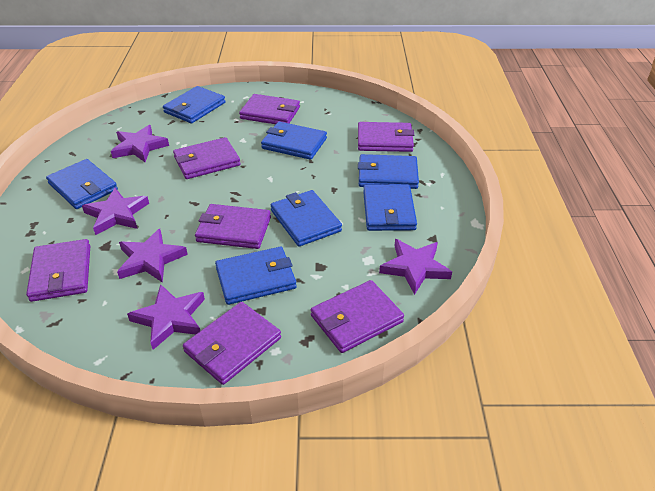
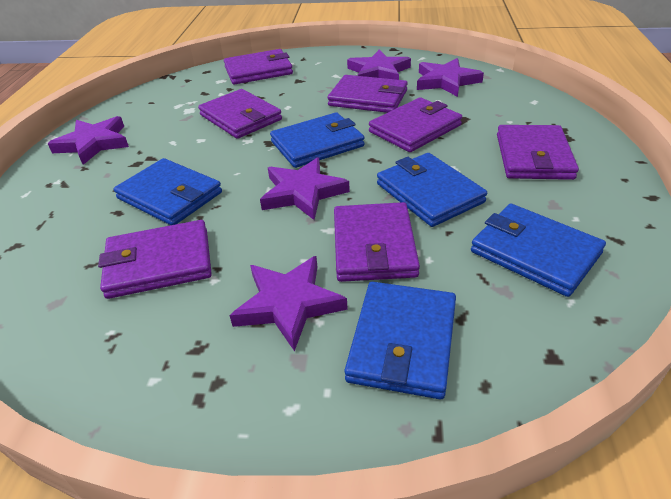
blue wallet: 7 -> 5

